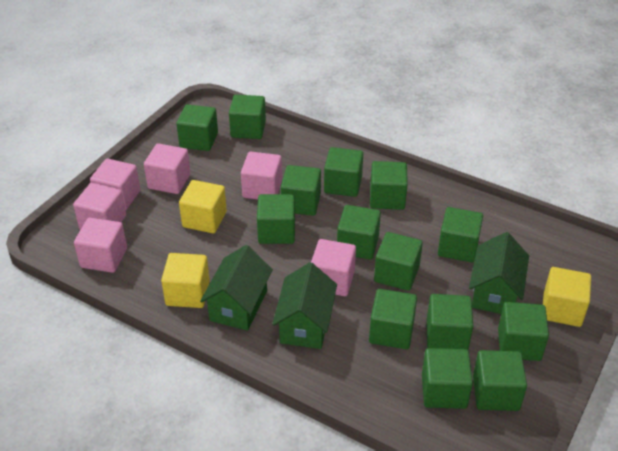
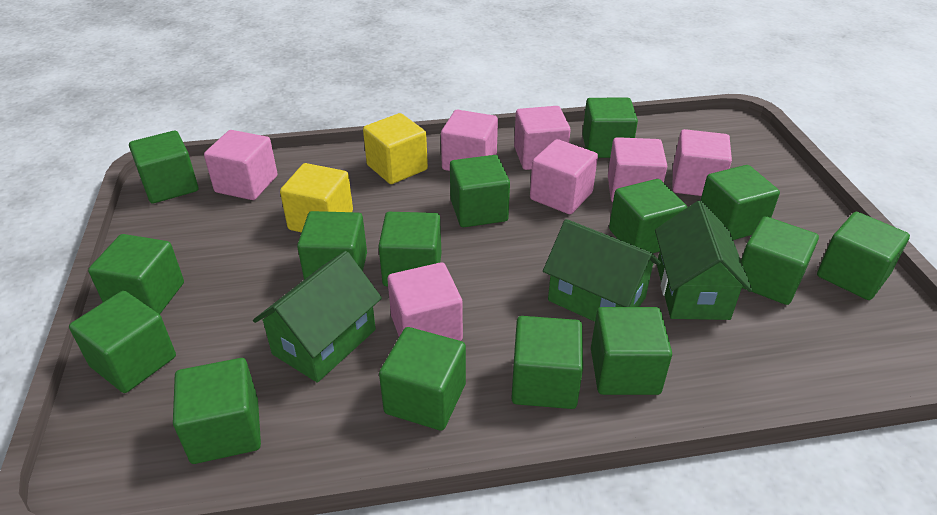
green cube: 14 -> 15
pink cube: 6 -> 7
yellow cube: 3 -> 2

